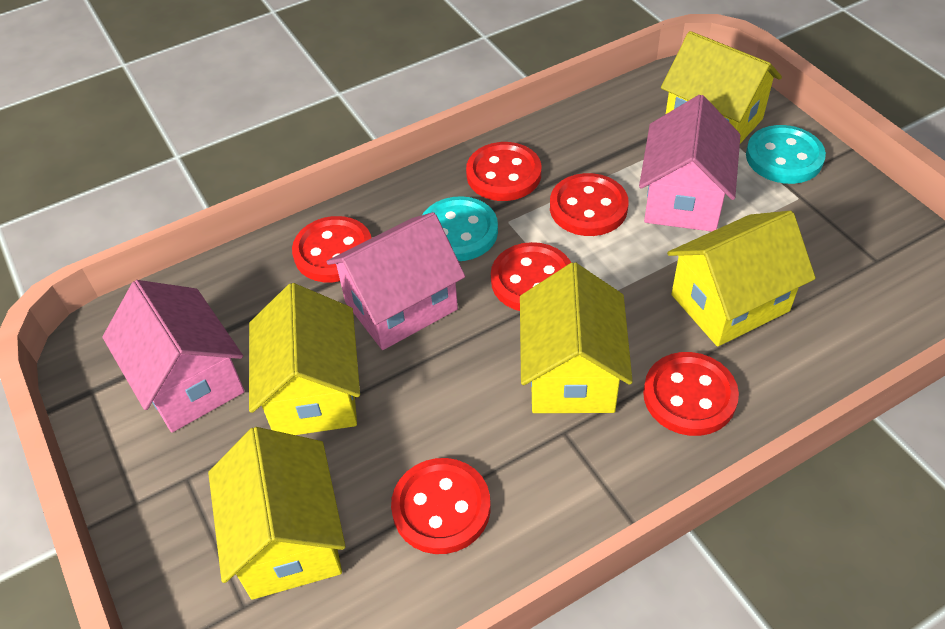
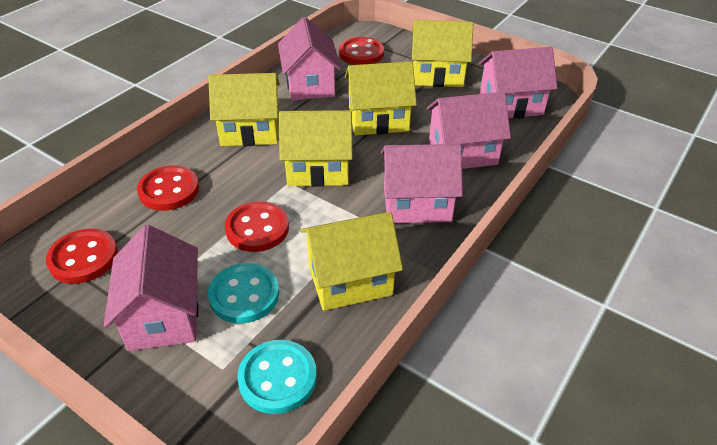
pink house: 3 -> 5
red button: 6 -> 4

